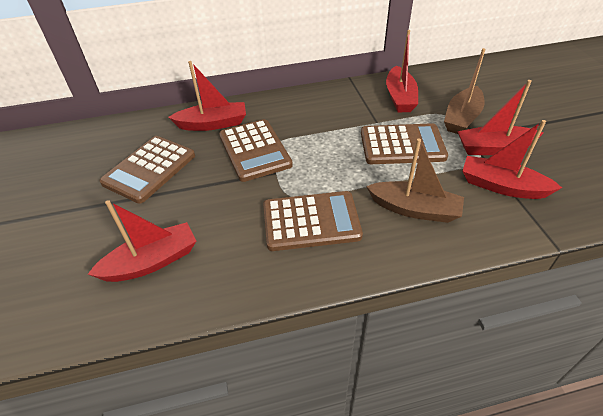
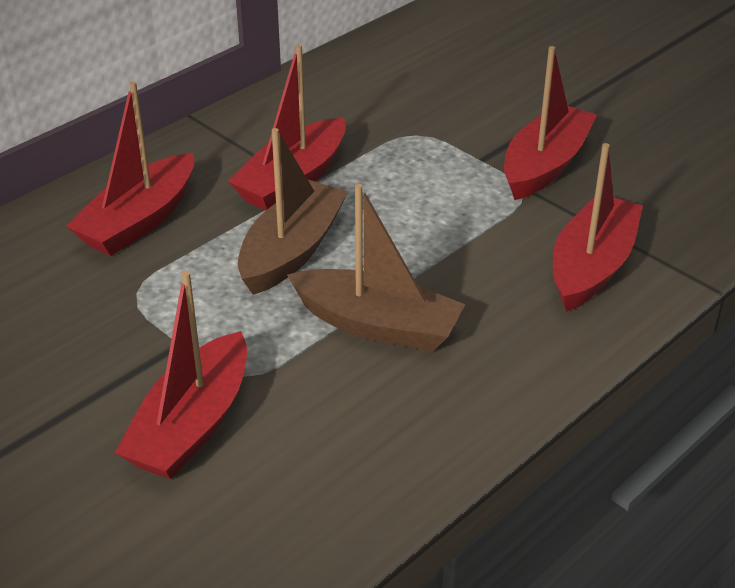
brown calculator: 4 -> 0

